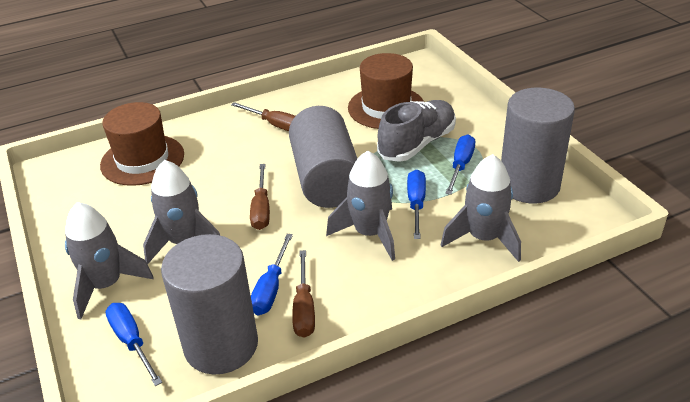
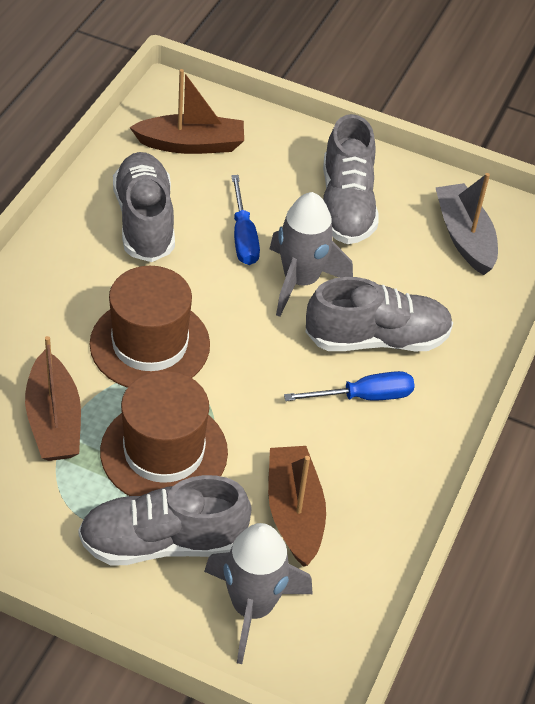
blue screwdriver: 4 -> 2
brown boat: 0 -> 3
brown screwdriver: 3 -> 0
grey boat: 0 -> 1
grey cylinder: 3 -> 0
grey rocket: 4 -> 2
grey shoe: 1 -> 4

